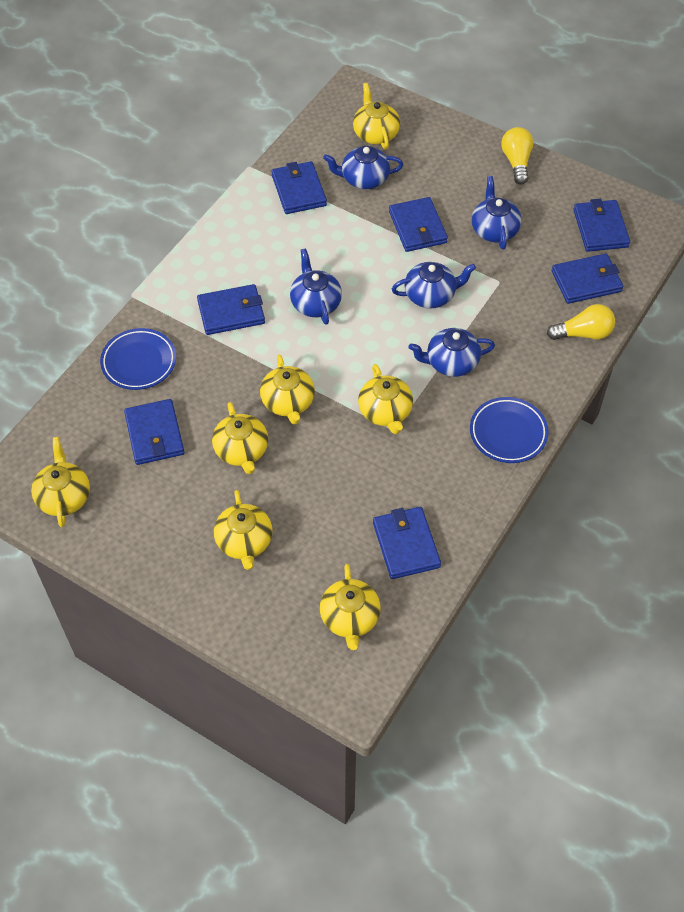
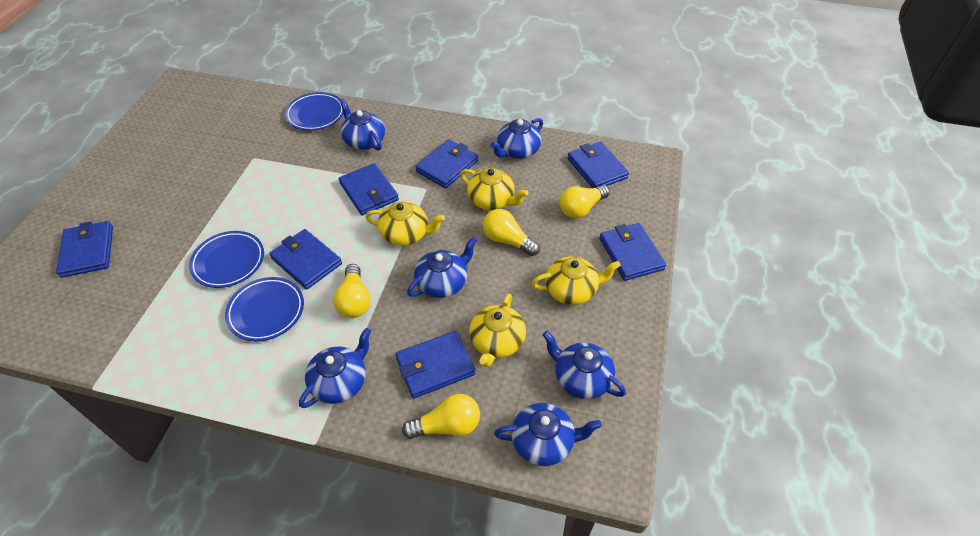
blue plate: 2 -> 3
blue teapot: 5 -> 6
yellow light bulb: 2 -> 4
yellow teapot: 7 -> 4

